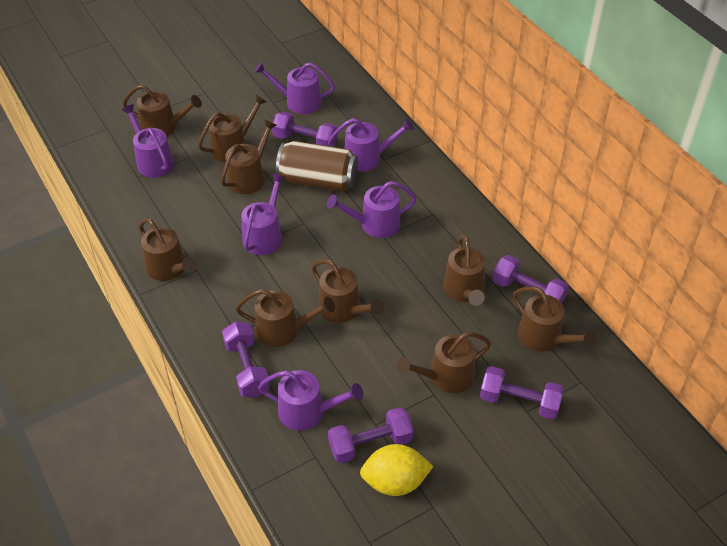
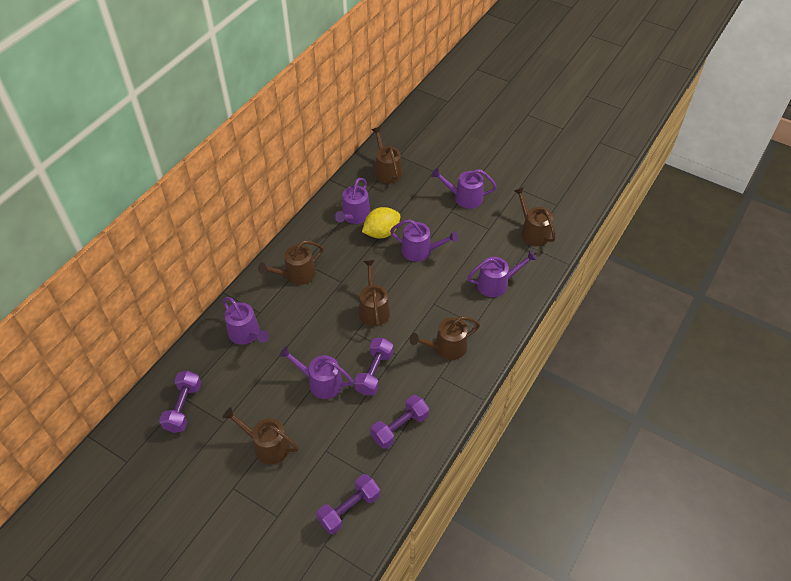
brown can: 1 -> 0
brown watering can: 9 -> 6
purple dumbbell: 5 -> 4

